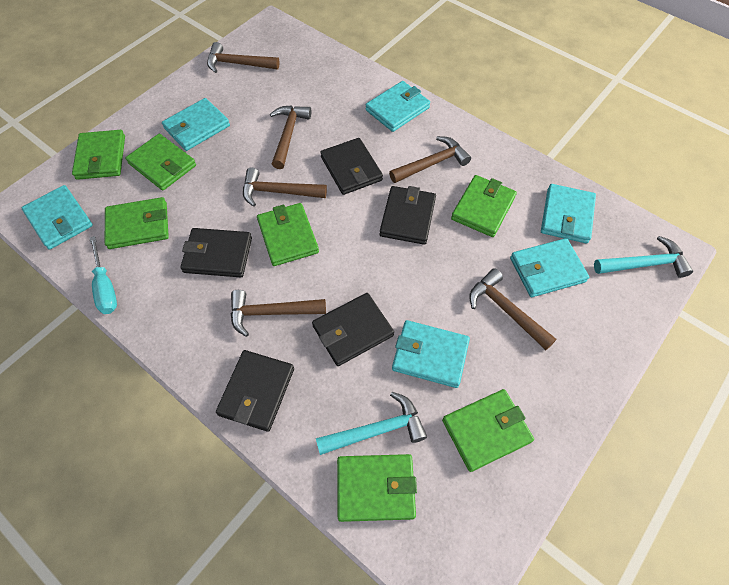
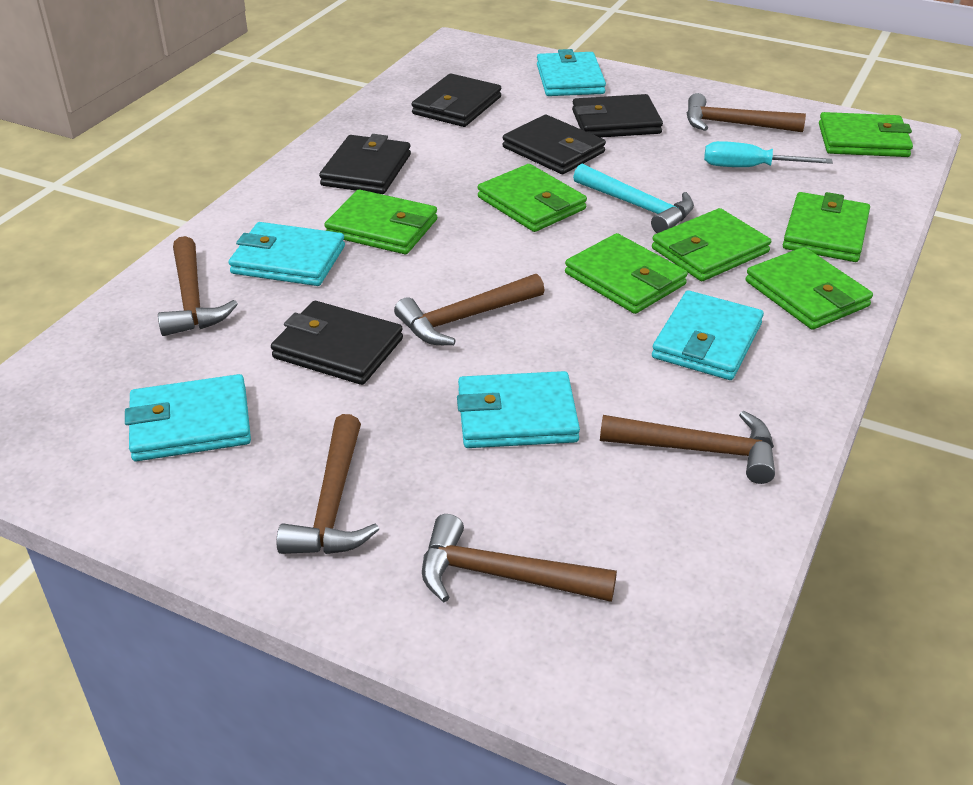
turquoise hammer: 2 -> 1
turquoise wallet: 6 -> 5

